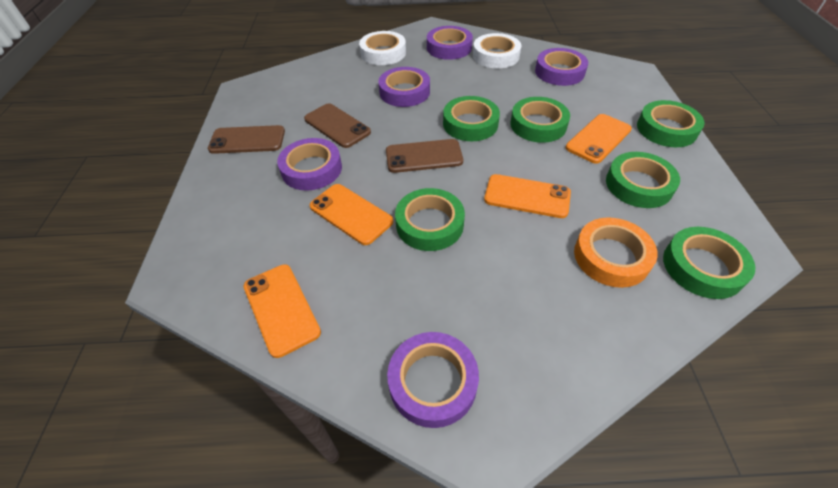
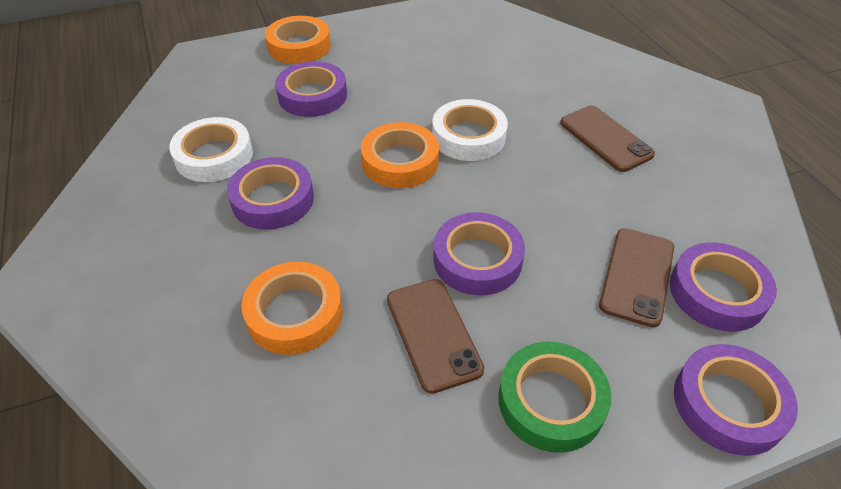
green tape: 6 -> 1
orange phone: 4 -> 0
orange tape: 1 -> 3

